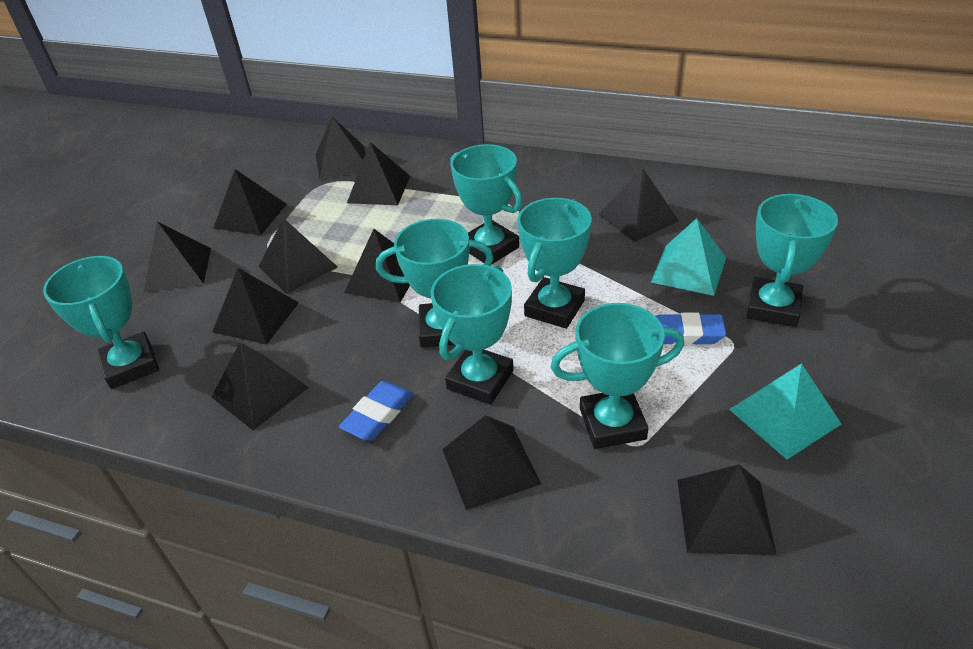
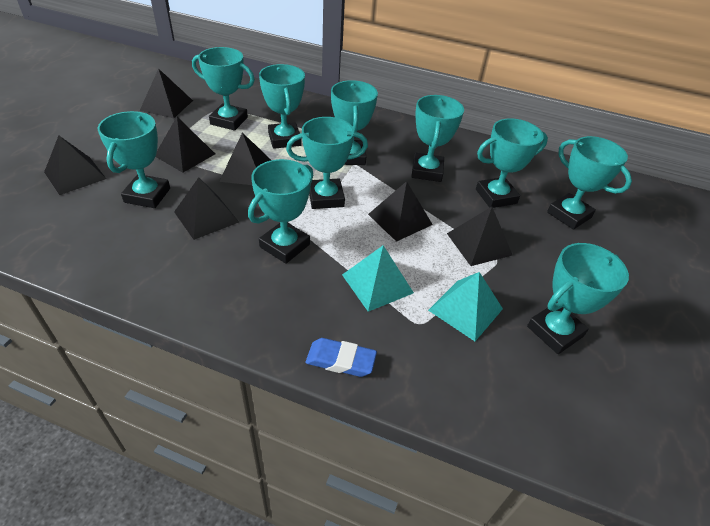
black pyramid: 11 -> 7
blue eraser: 2 -> 1
turquoise trophy: 7 -> 10

